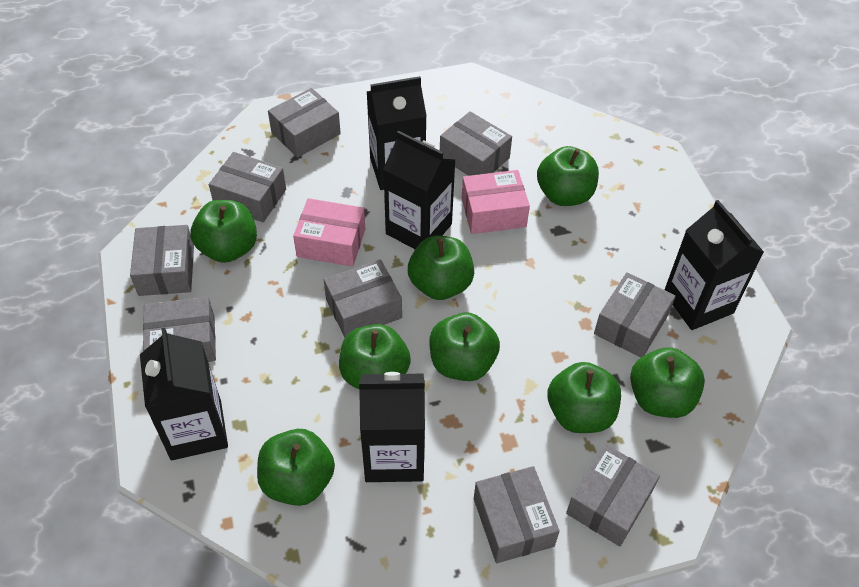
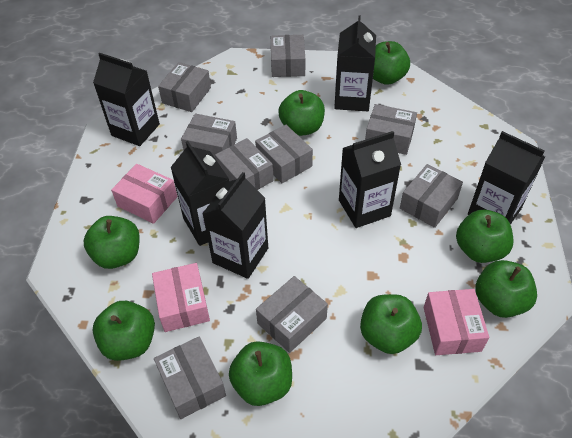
black carton: 5 -> 6
pink box: 2 -> 3

